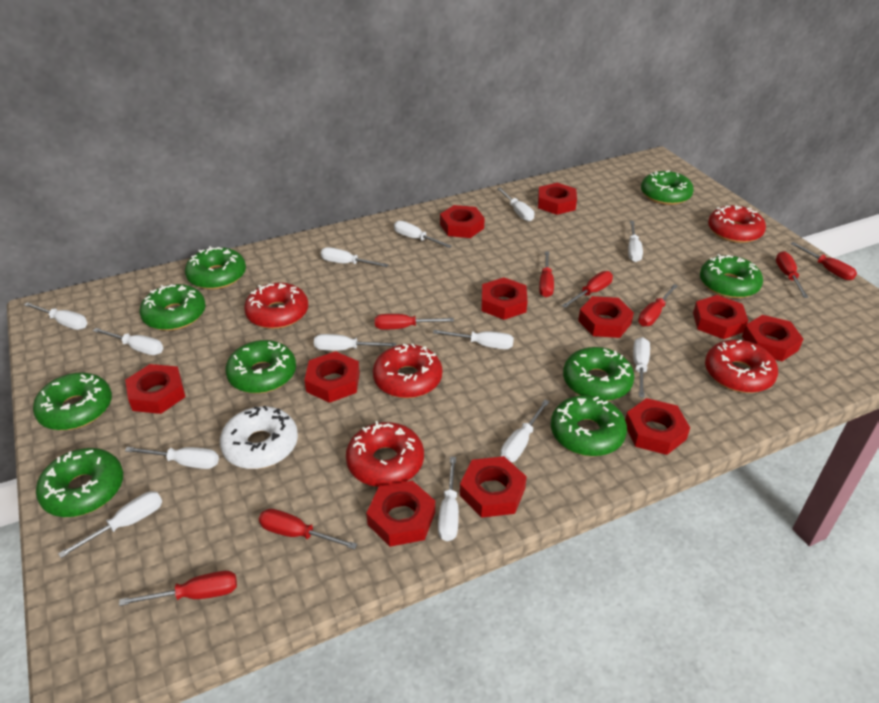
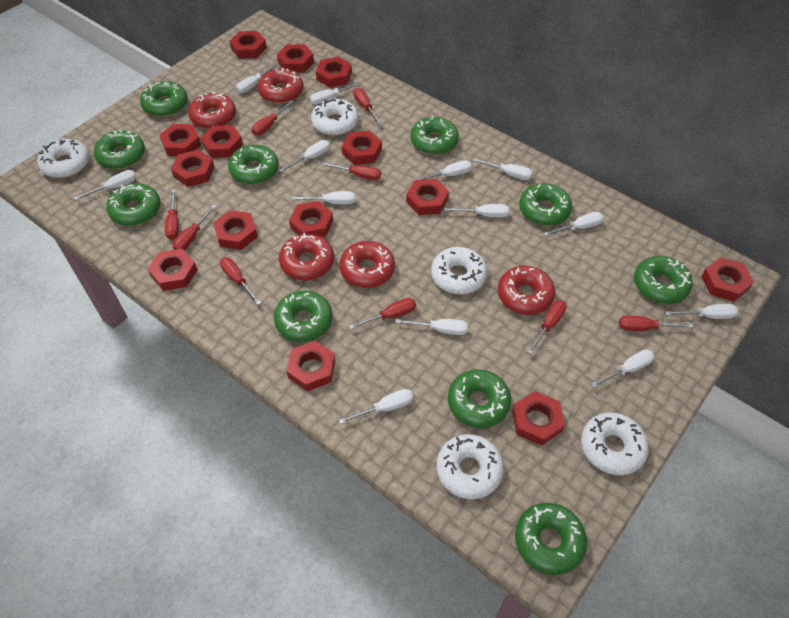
green donut: 9 -> 10
red nut: 11 -> 14
red screwdriver: 8 -> 9
white donut: 1 -> 5

